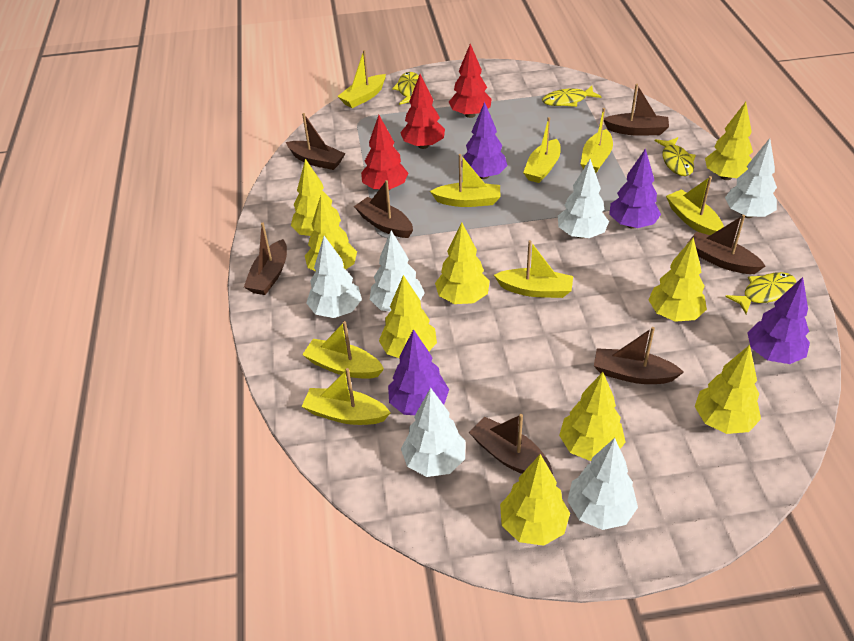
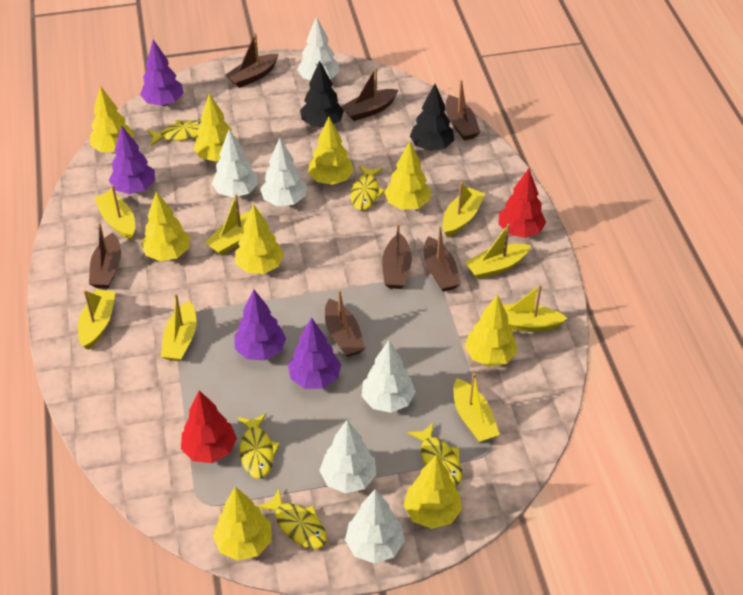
black tree: 0 -> 2
red tree: 3 -> 2
yellow fish: 4 -> 5

